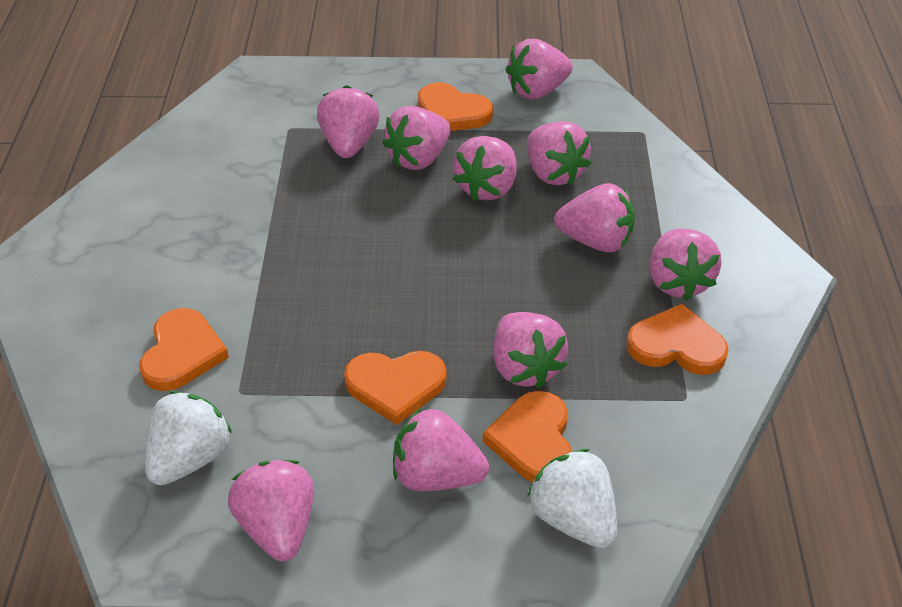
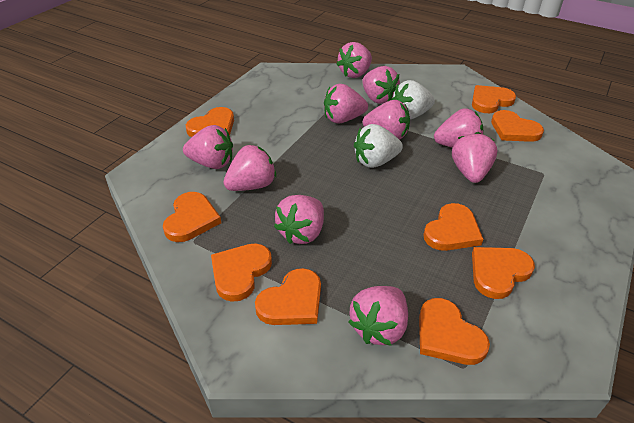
orange heart: 5 -> 9

